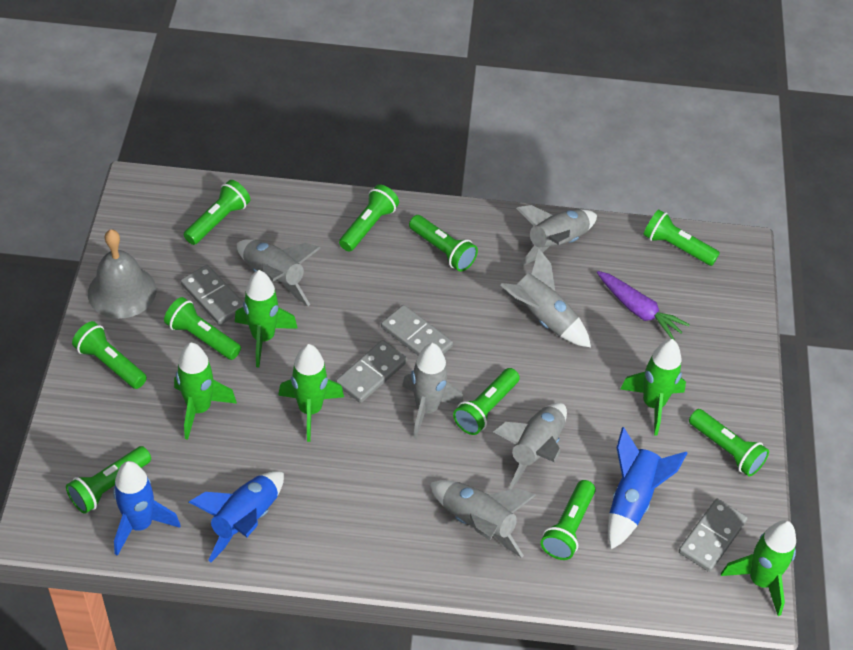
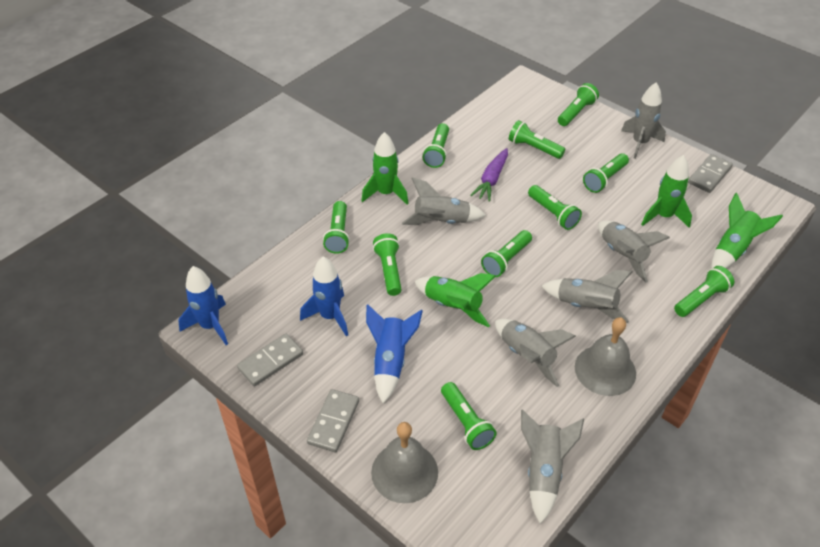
green rocket: 5 -> 4
grey bell: 1 -> 2
grey domino: 4 -> 3

